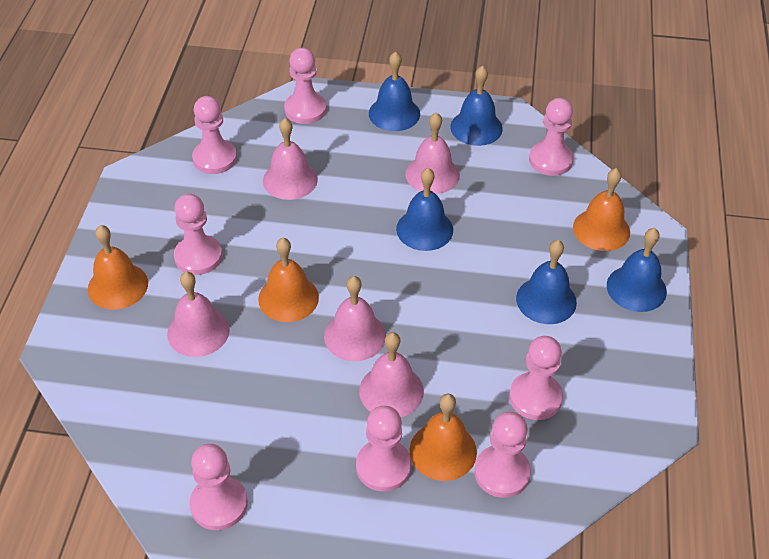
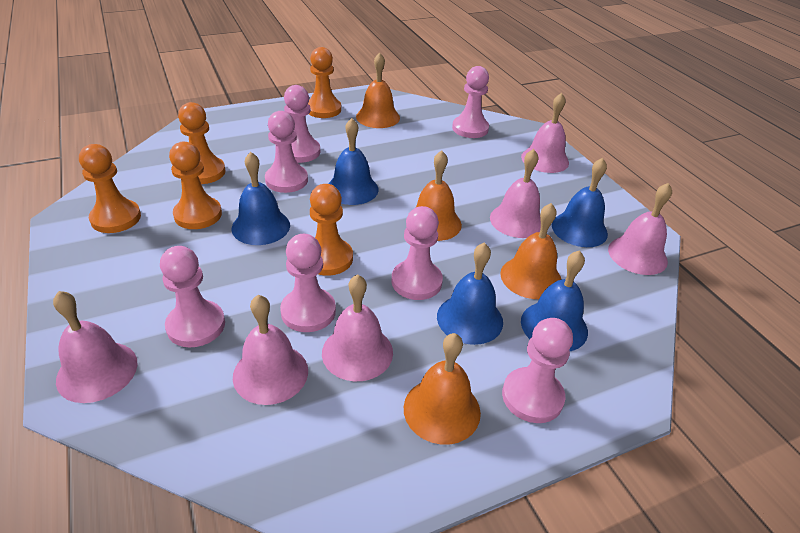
orange pawn: 0 -> 5
pink bell: 5 -> 6
pink pawn: 8 -> 7

